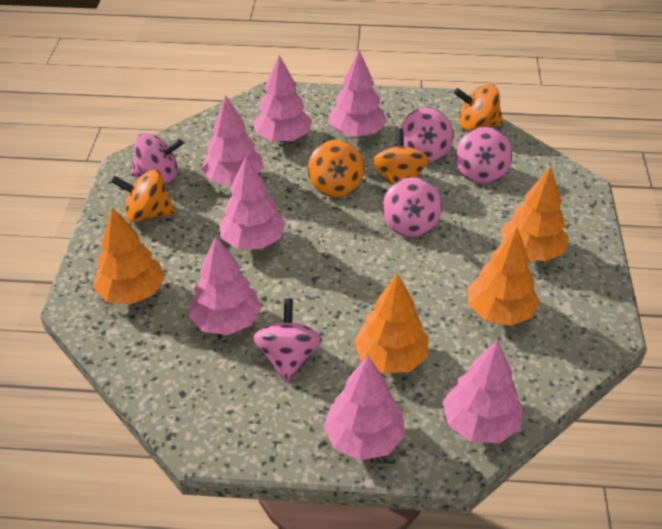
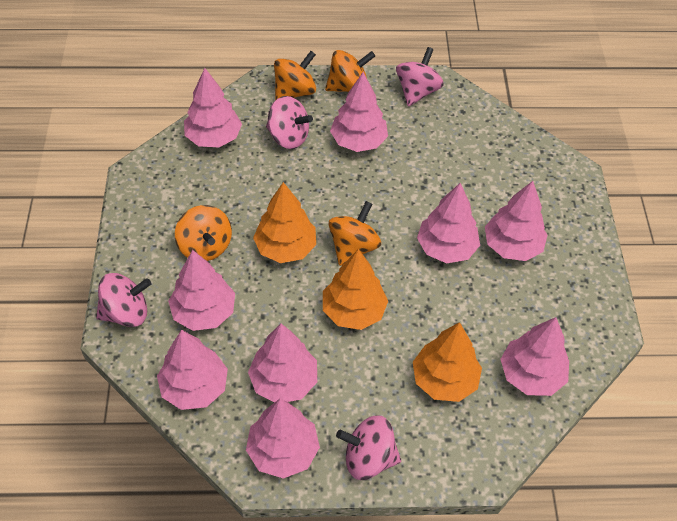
orange tree: 4 -> 3
pink spinning top: 5 -> 4
pink tree: 7 -> 9

